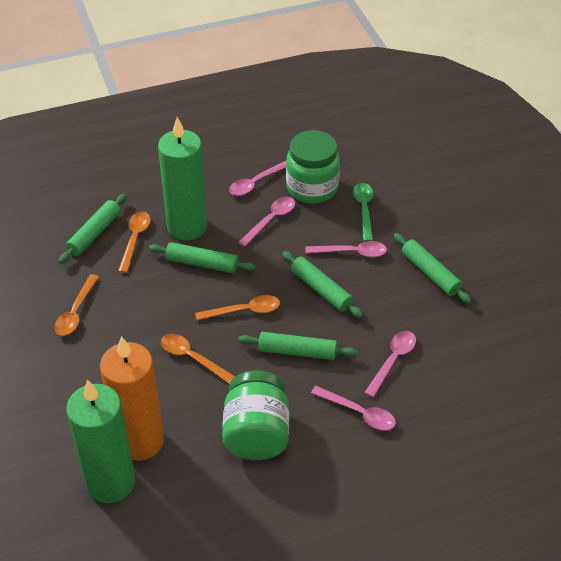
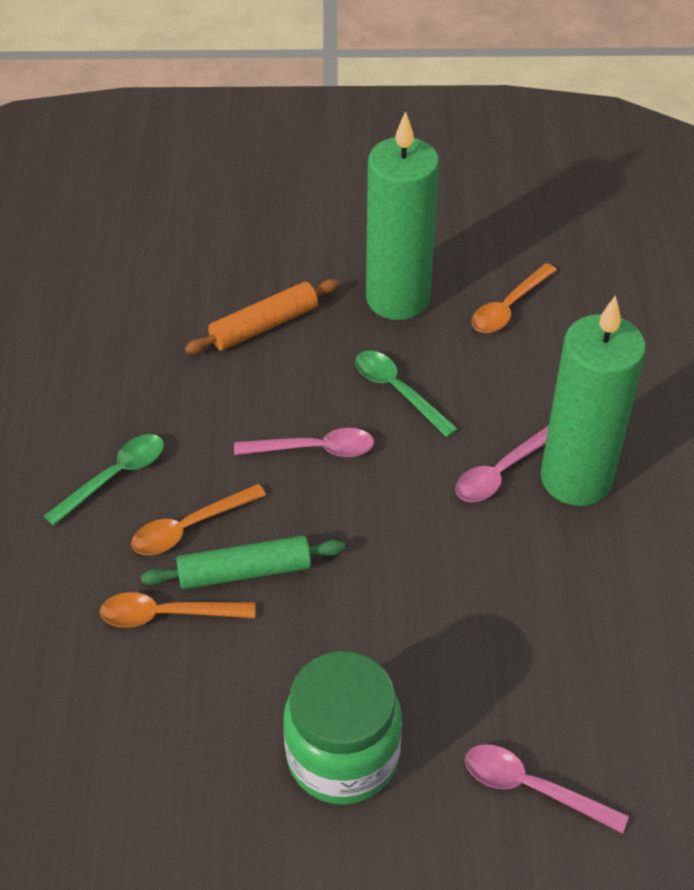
green jar: 2 -> 1
green rolling pin: 5 -> 1
green spoon: 1 -> 2
orange candle: 1 -> 0
orange rolling pin: 0 -> 1
orange spoon: 4 -> 3
pink spoon: 5 -> 3

